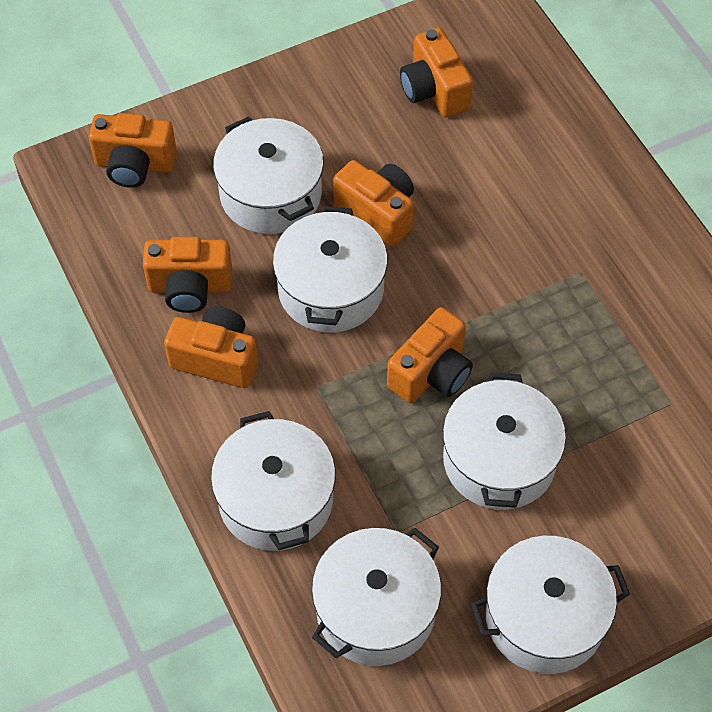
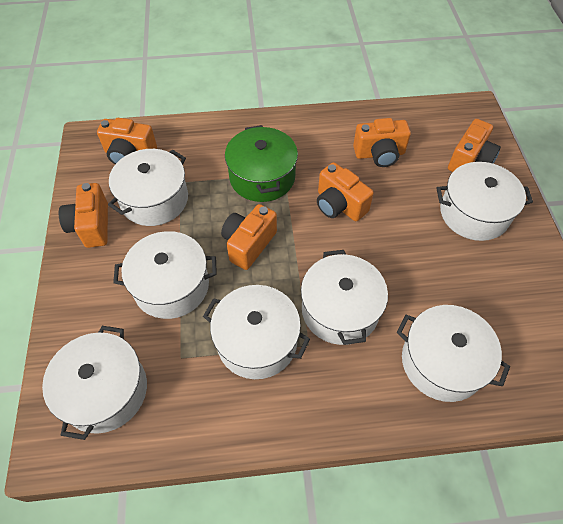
green pot: 0 -> 1
white pot: 6 -> 7

